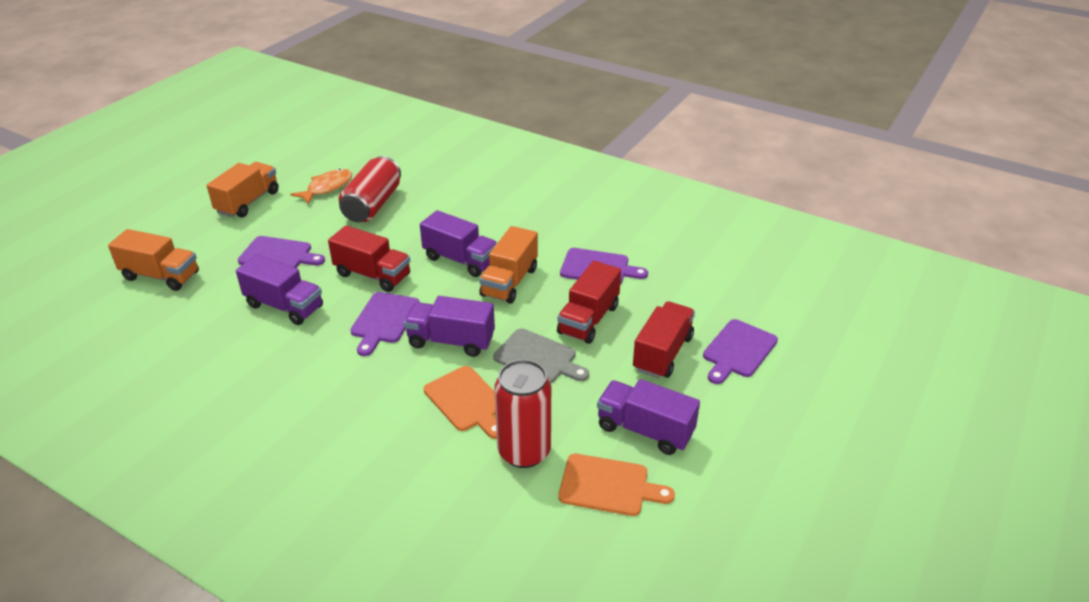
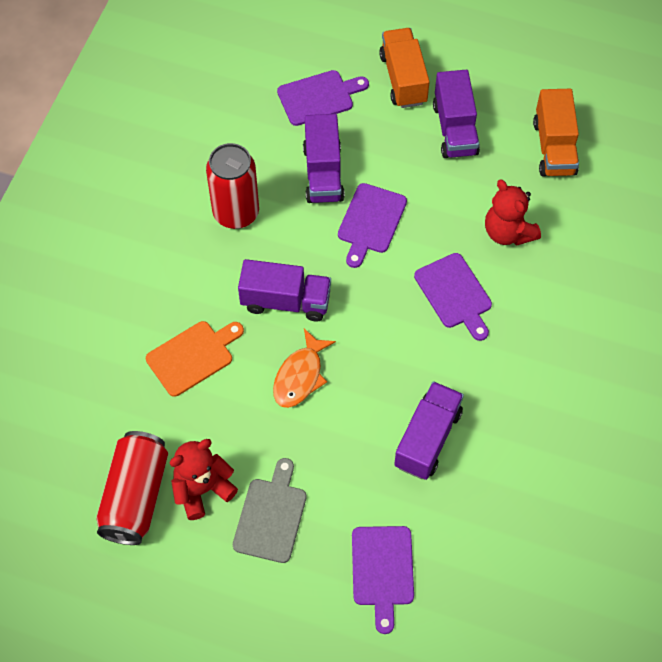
orange cutting board: 2 -> 1
orange truck: 3 -> 2
red teddy bear: 0 -> 2
red truck: 3 -> 0

